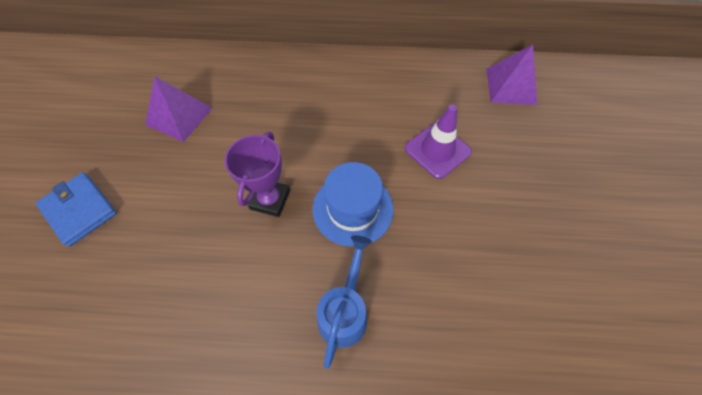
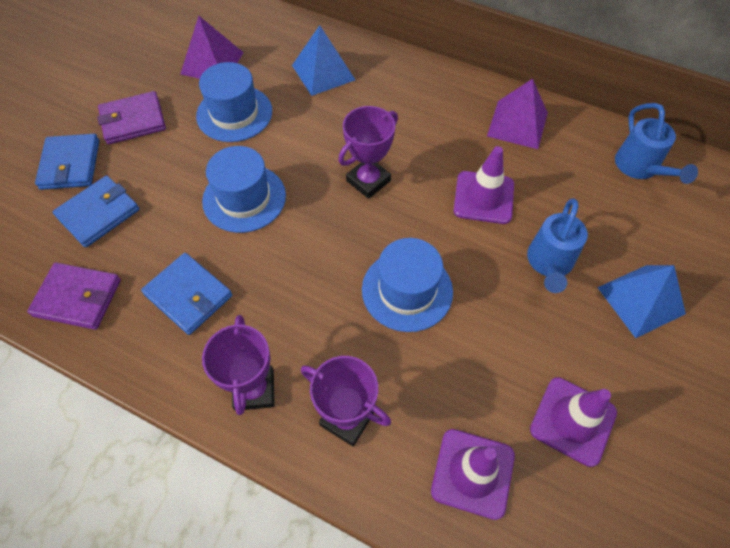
blue hat: 1 -> 3
blue pyramid: 0 -> 2
blue wallet: 1 -> 3
blue watering can: 1 -> 2
purple traffic cone: 1 -> 3
purple trophy: 1 -> 3
purple wallet: 0 -> 2

